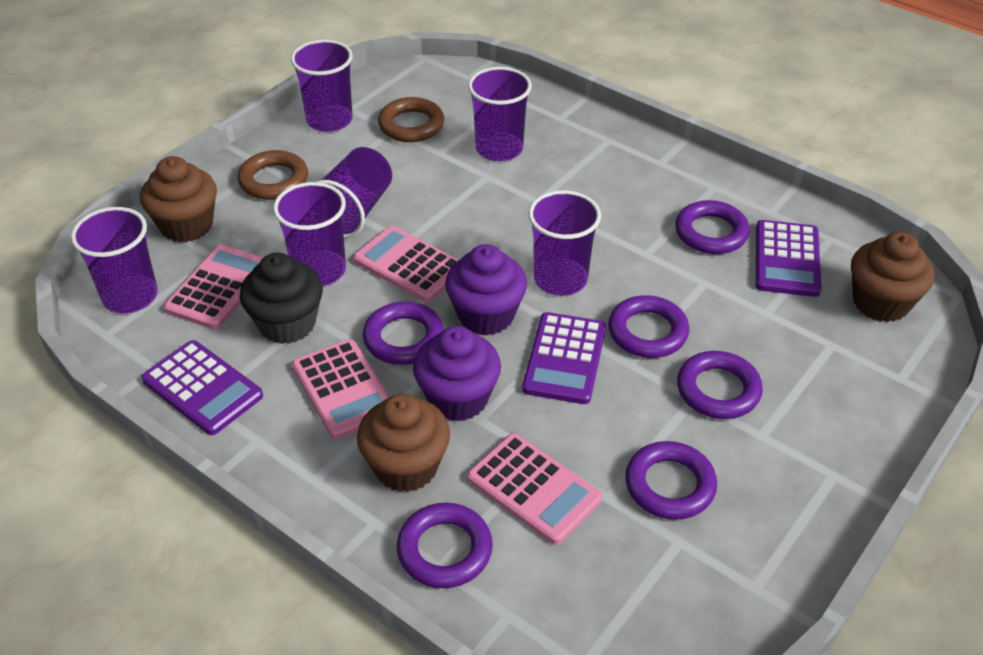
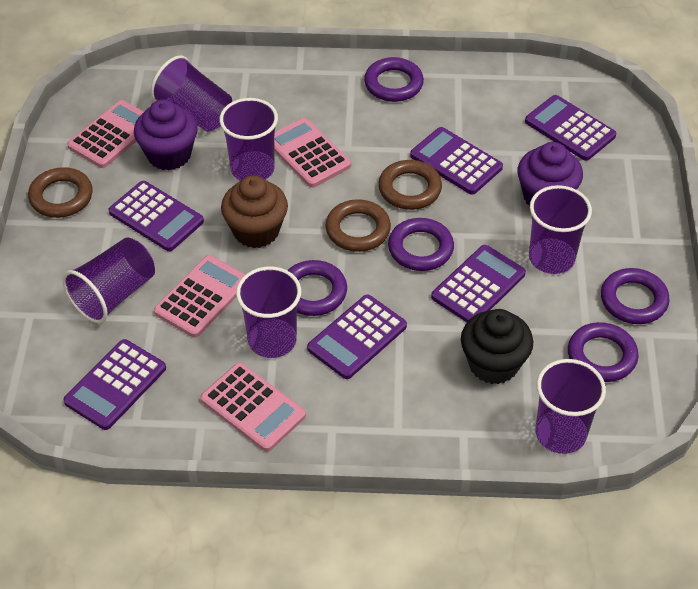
brown cupcake: 3 -> 1
brown ring: 2 -> 3
purple calculator: 3 -> 6
purple ring: 6 -> 5

